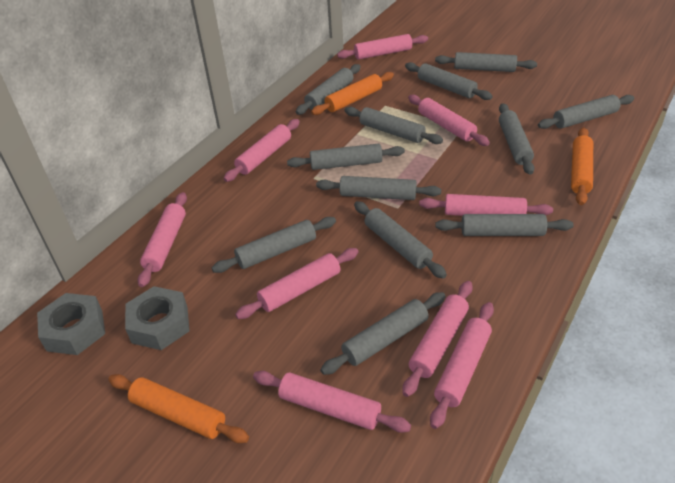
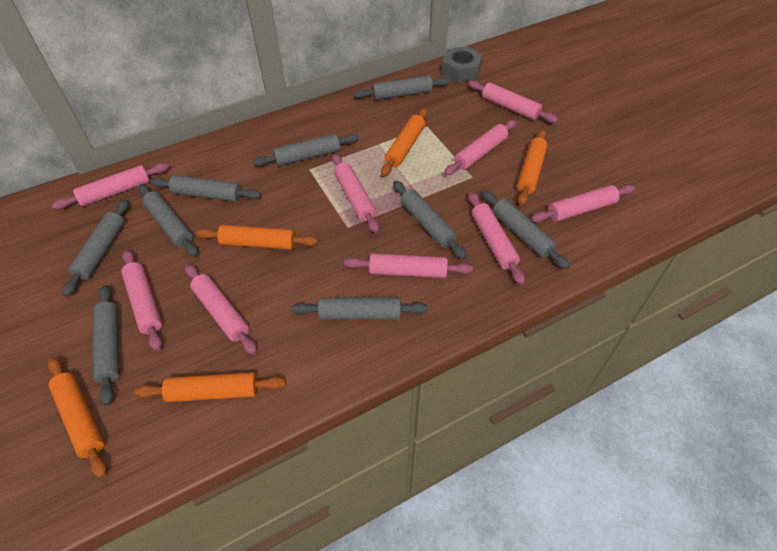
grey nut: 2 -> 1
grey rolling pin: 12 -> 9
orange rolling pin: 3 -> 5

